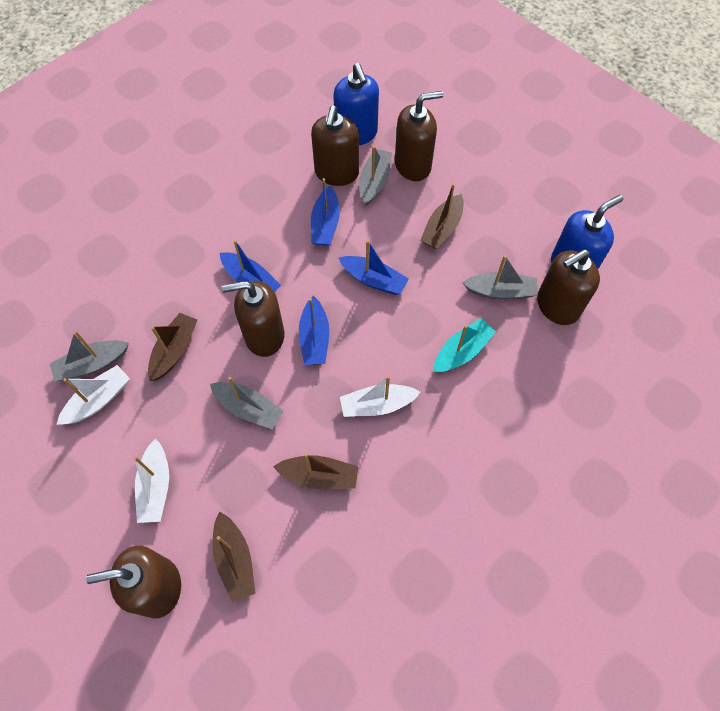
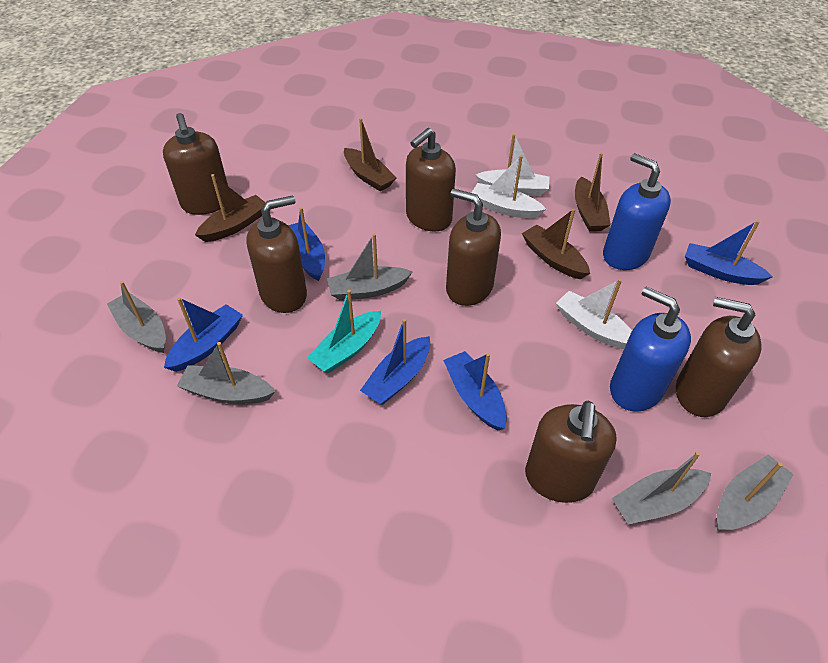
blue boat: 4 -> 5
brown soap dispenser: 5 -> 6
grey boat: 4 -> 5

